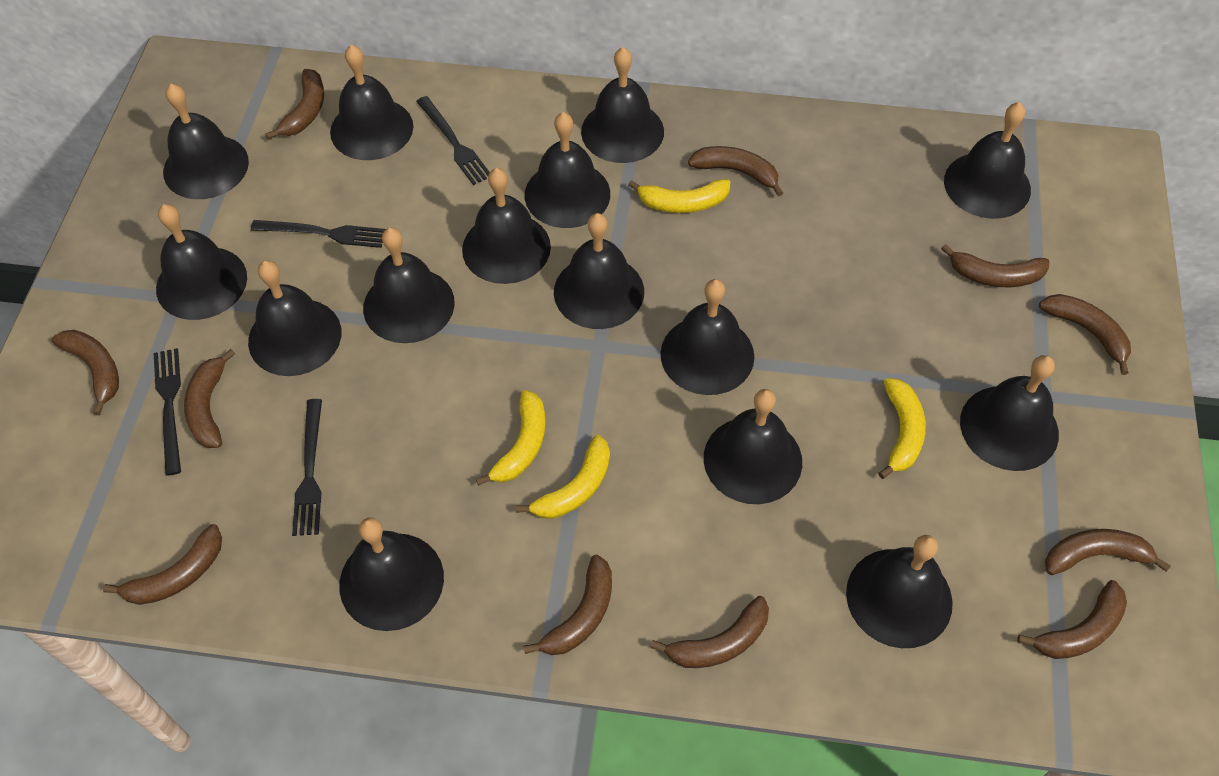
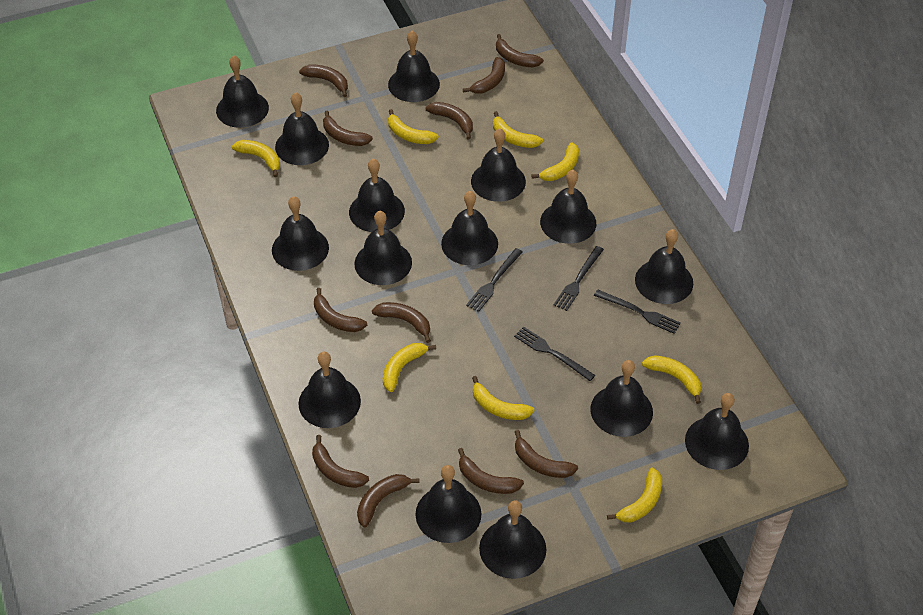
yellow banana: 4 -> 8

